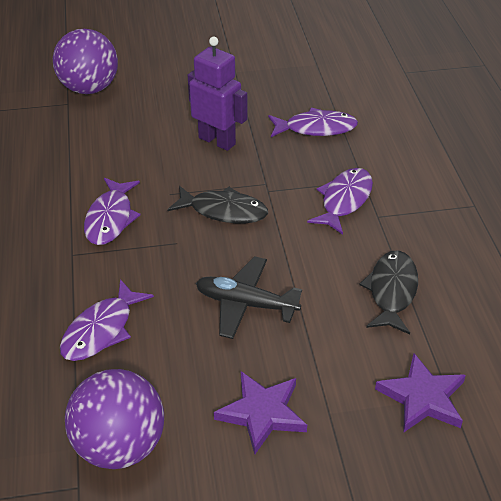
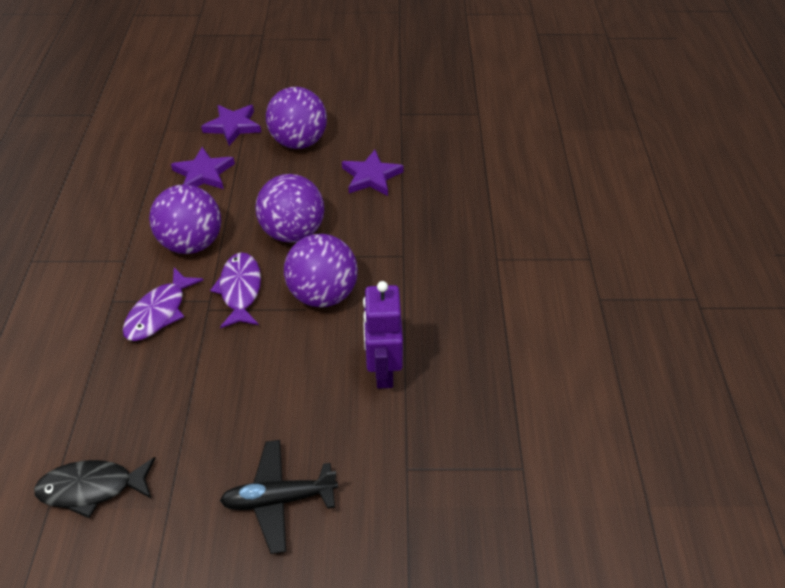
black fish: 2 -> 1
purple ball: 2 -> 4
purple fish: 4 -> 2
purple star: 2 -> 3

